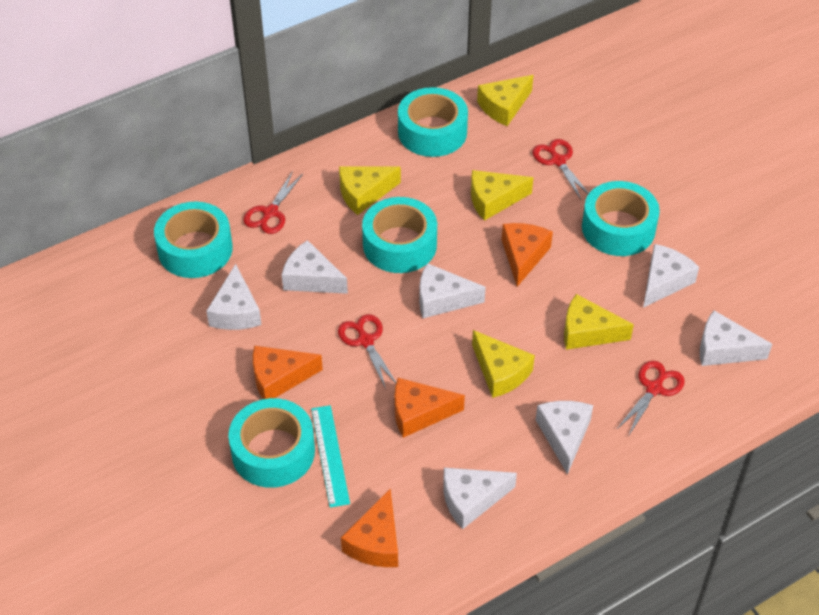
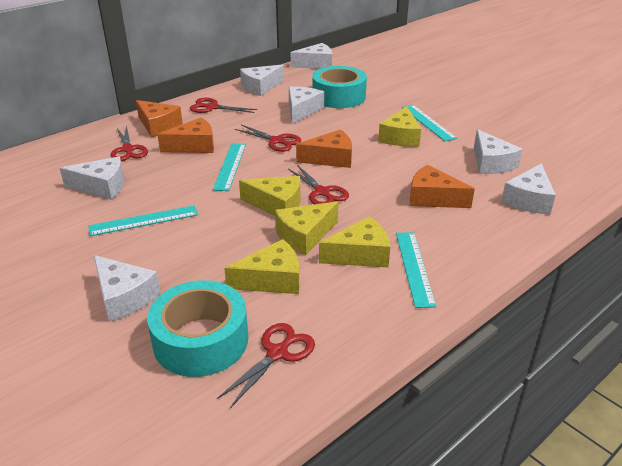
red scissors: 4 -> 5
turquoise ruler: 1 -> 4
turquoise tape: 5 -> 2

